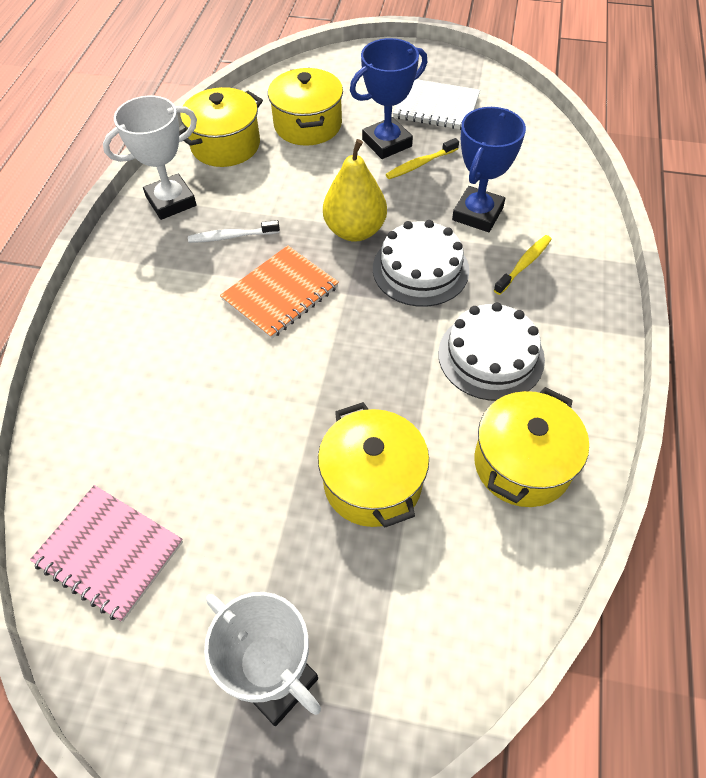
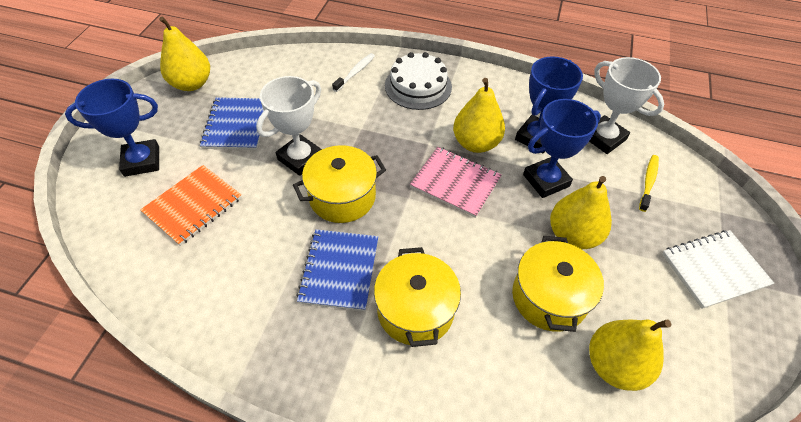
blue notebook: 0 -> 2
blue trophy: 2 -> 3
white cake: 2 -> 1
yellow pear: 1 -> 4
yellow pot: 4 -> 3
yellow toothbrush: 2 -> 1

